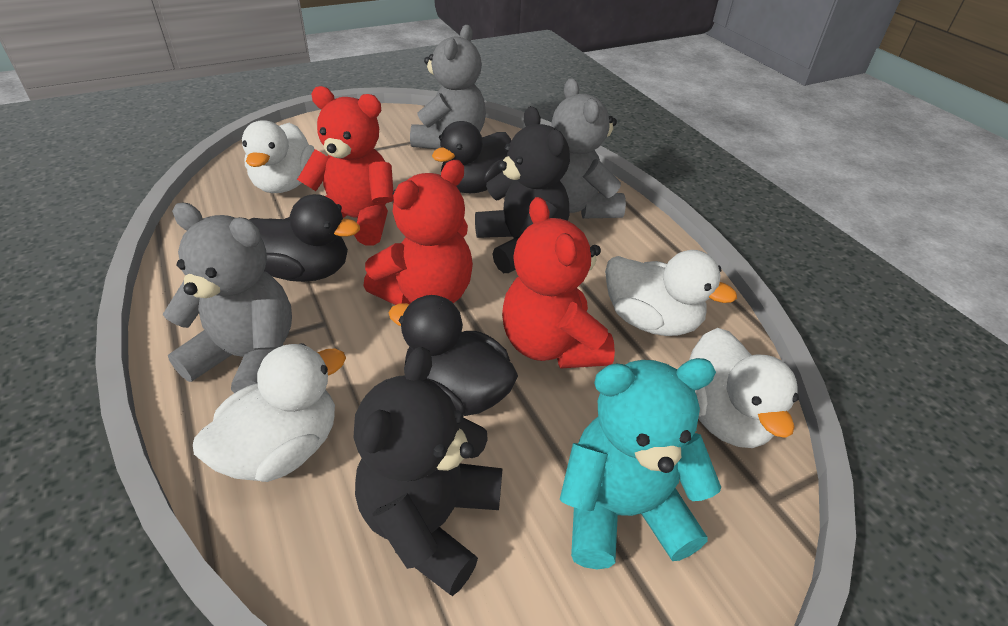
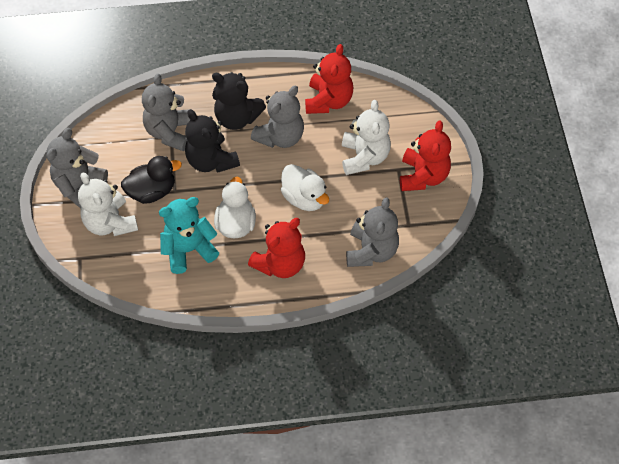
black duck: 3 -> 1
grey teddy bear: 3 -> 4
white duck: 4 -> 2
white teddy bear: 0 -> 2

